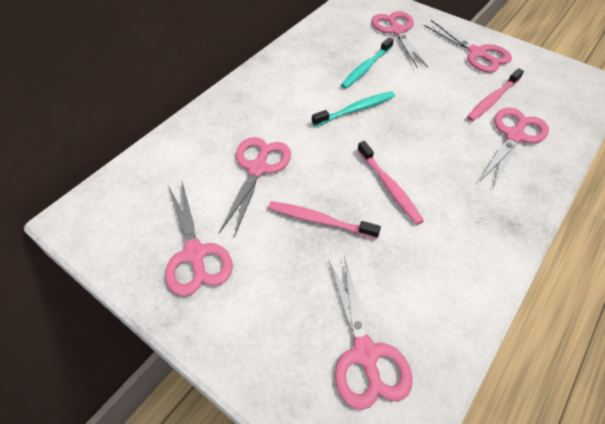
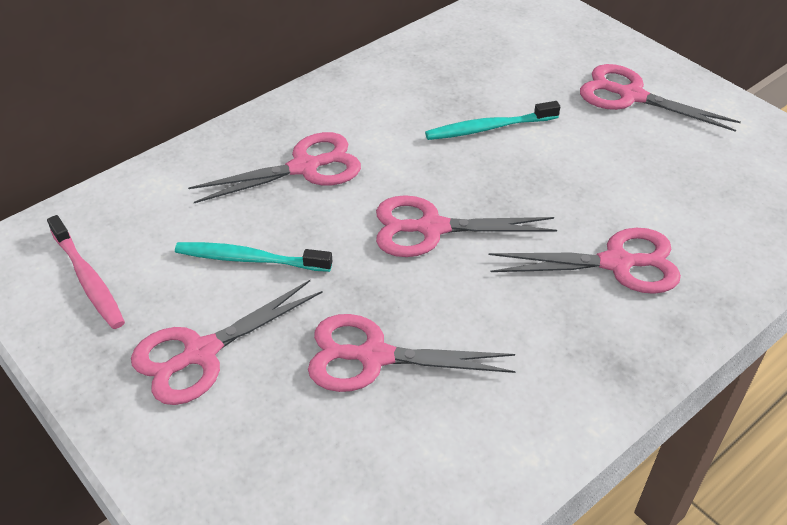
pink toothbrush: 3 -> 1

